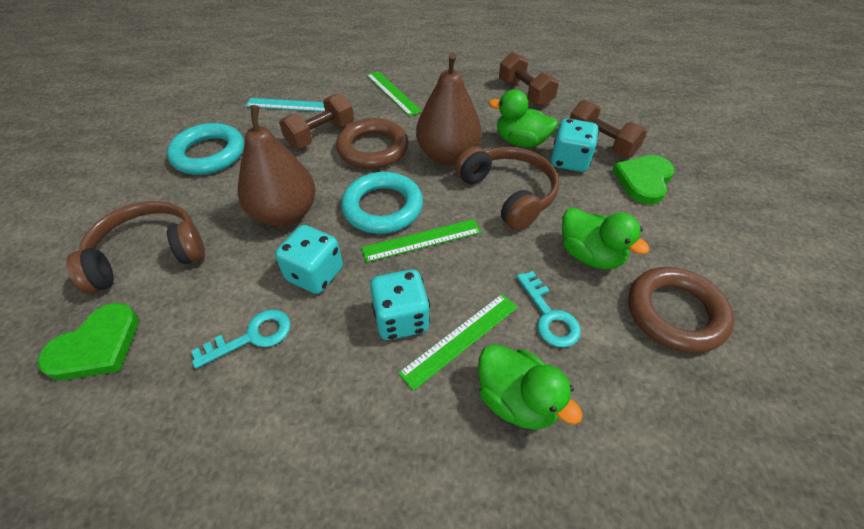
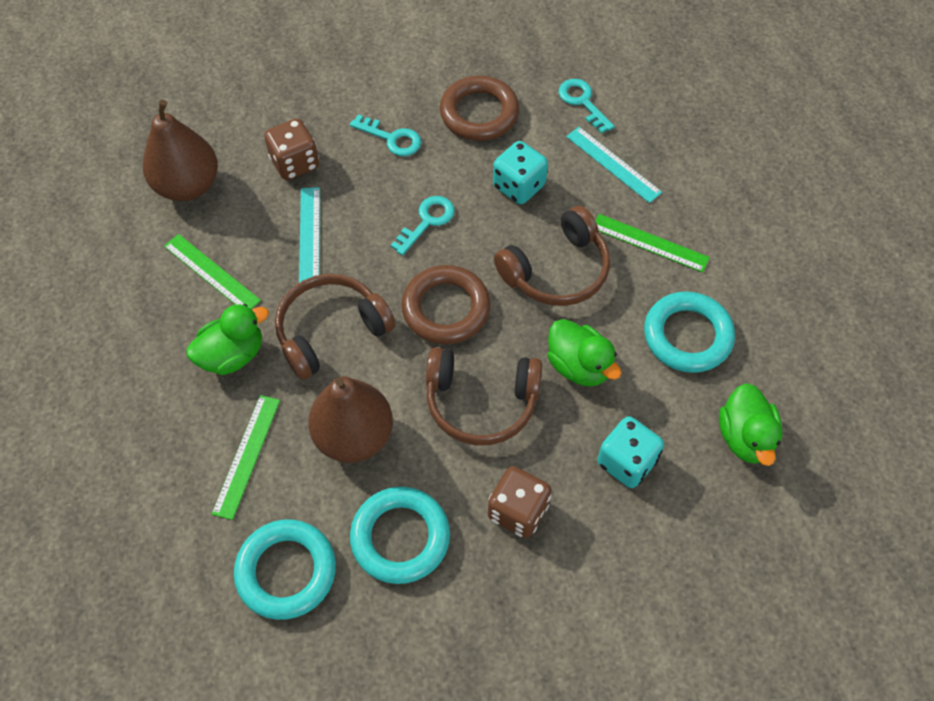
brown dice: 0 -> 2
brown dumbbell: 3 -> 0
brown headphones: 2 -> 3
green heart: 2 -> 0
turquoise dice: 3 -> 2
turquoise key: 2 -> 3
turquoise ring: 2 -> 3
turquoise ruler: 1 -> 2

